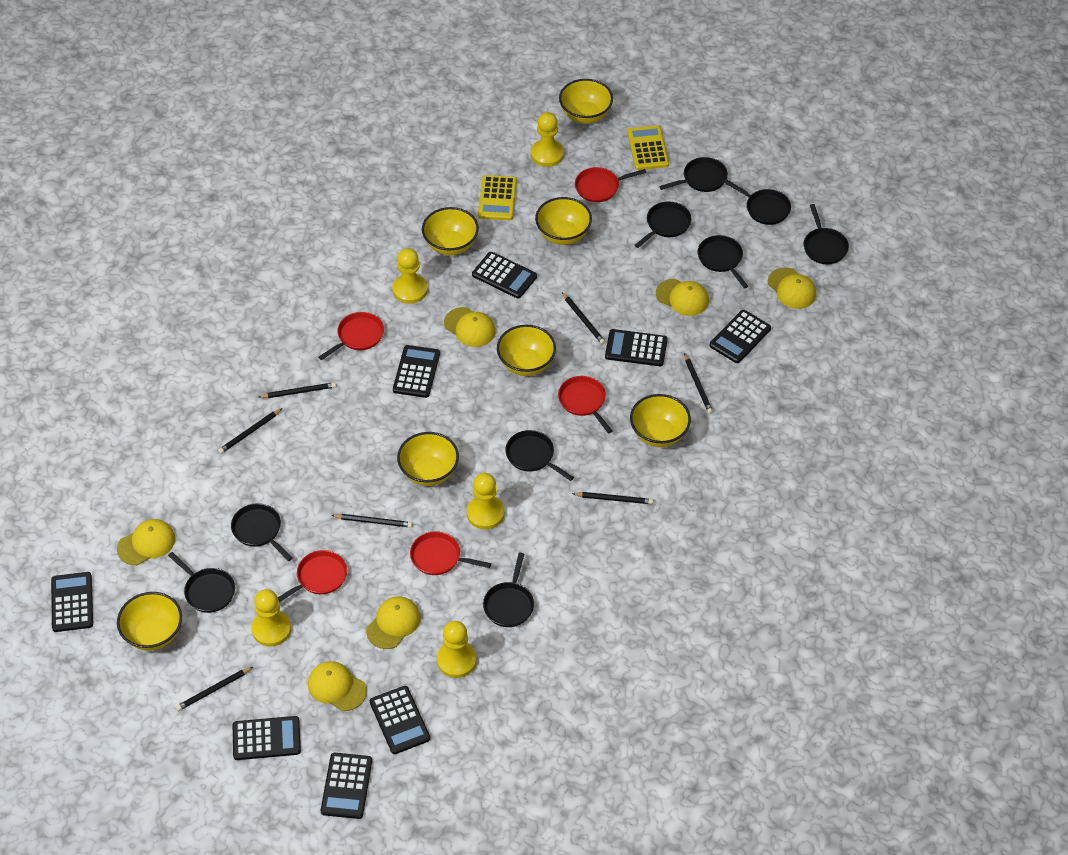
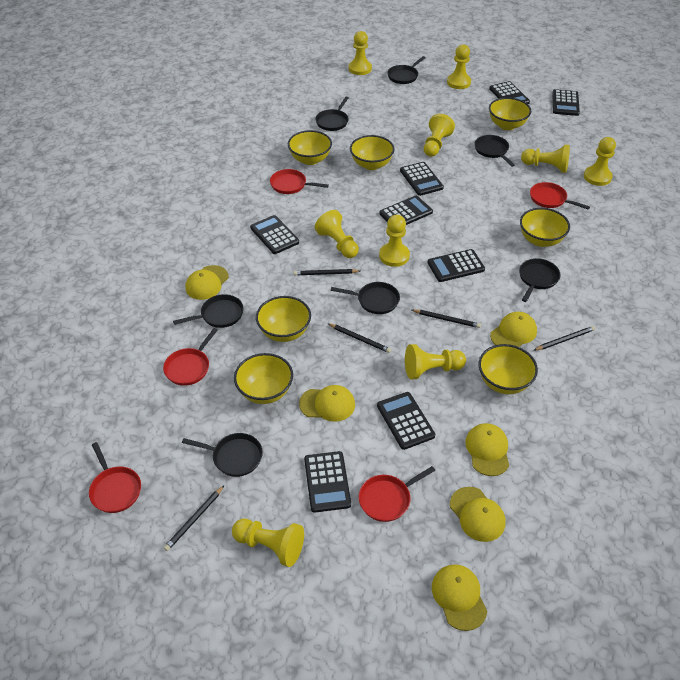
black pan: 9 -> 7
black pencil: 7 -> 5
yellow calculator: 2 -> 0
yellow pawn: 5 -> 9

